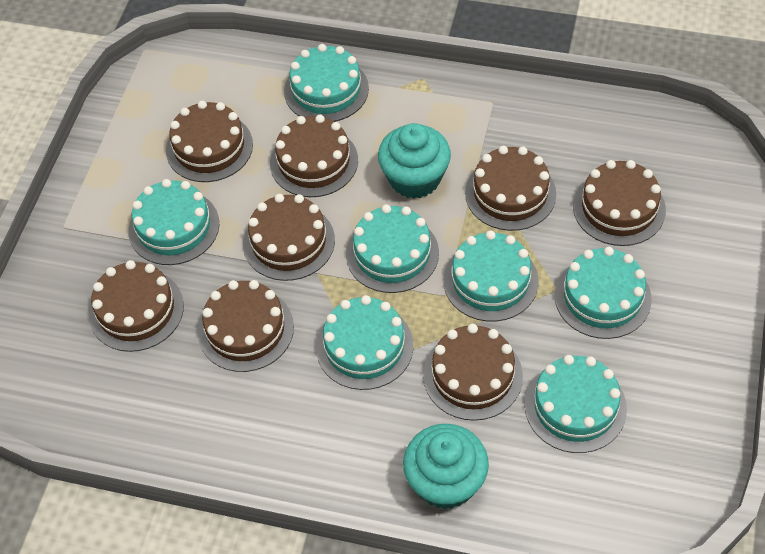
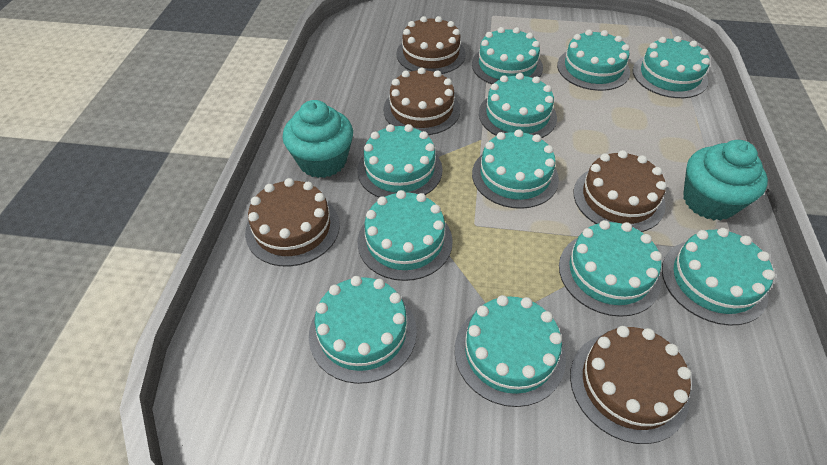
brown cake: 8 -> 5
turquoise cake: 7 -> 11

